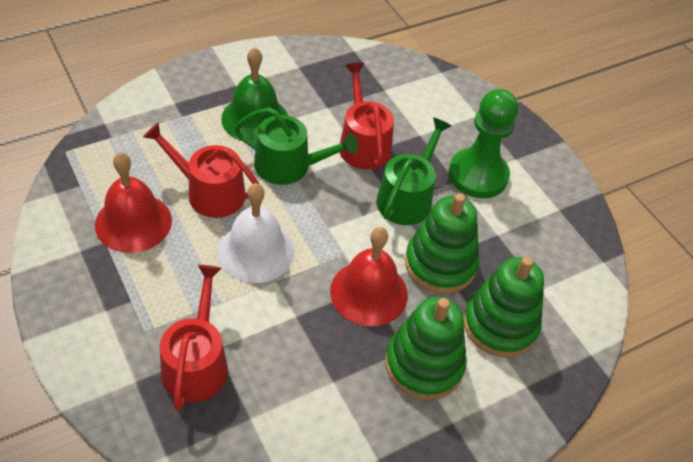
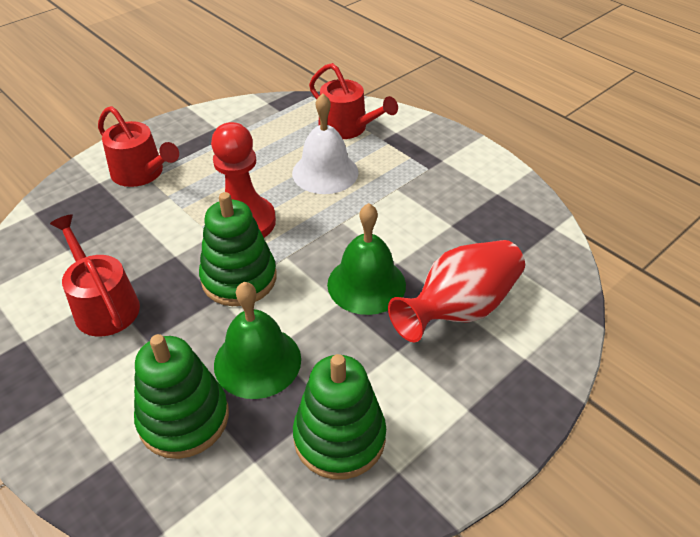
green bell: 1 -> 2
green pawn: 1 -> 0
green watering can: 2 -> 0
red bell: 2 -> 0
red pawn: 0 -> 1
red vase: 0 -> 1

